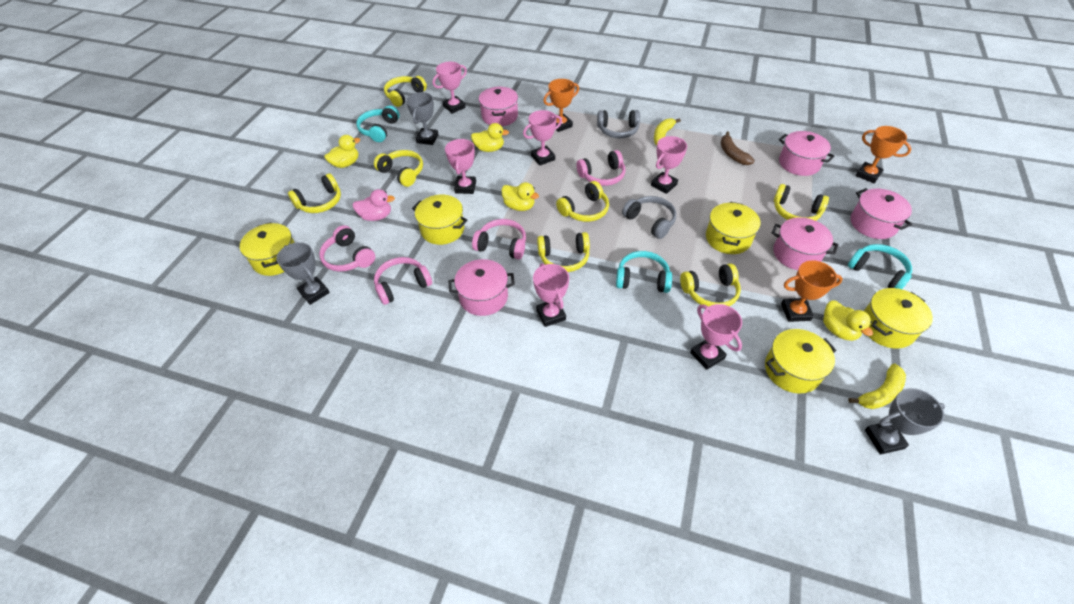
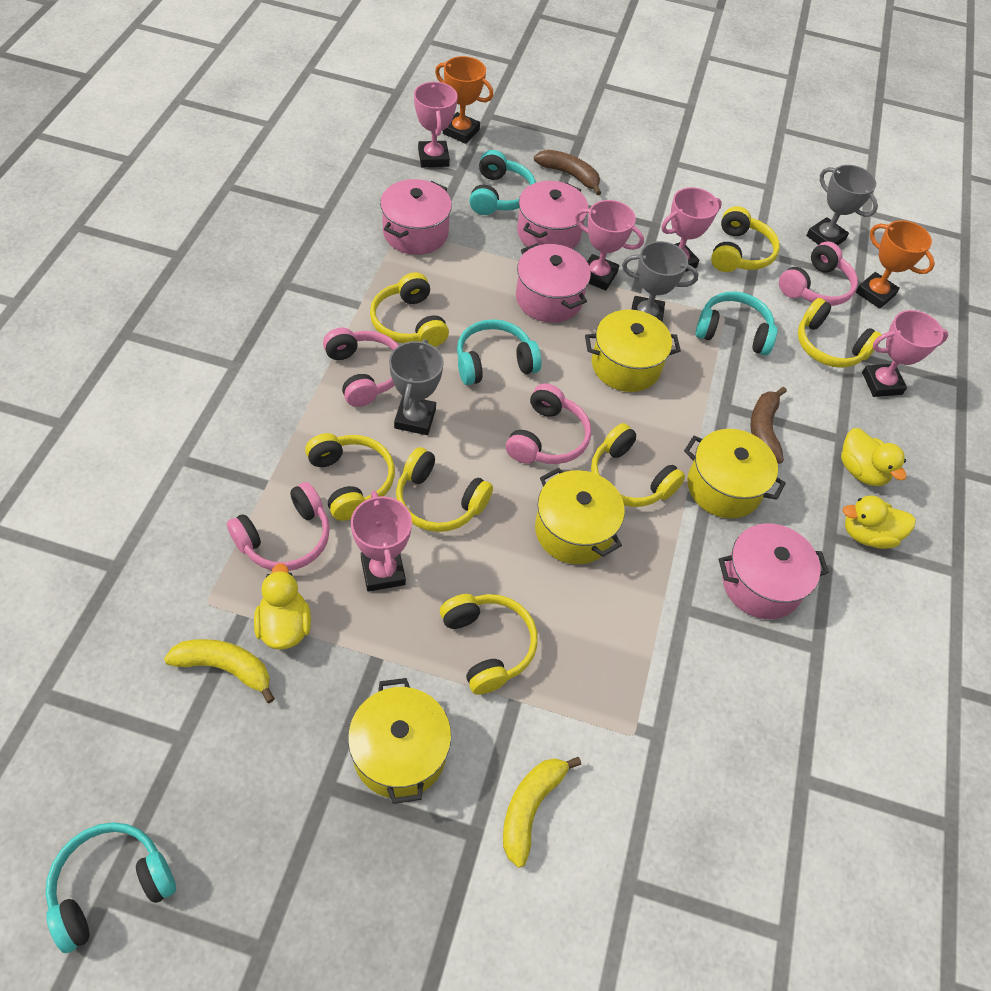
brown banana: 1 -> 2
grey headphones: 2 -> 0
orange trophy: 3 -> 2
pink duck: 1 -> 0
pink pot: 5 -> 4
pink trophy: 6 -> 5
turquoise headphones: 3 -> 4
yellow duck: 4 -> 3
yellow pot: 5 -> 4

